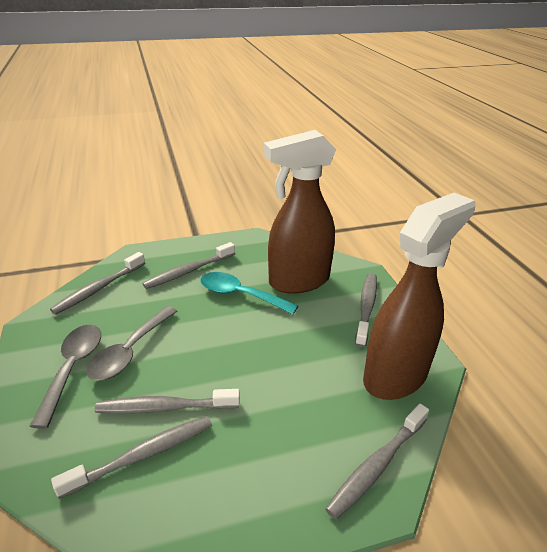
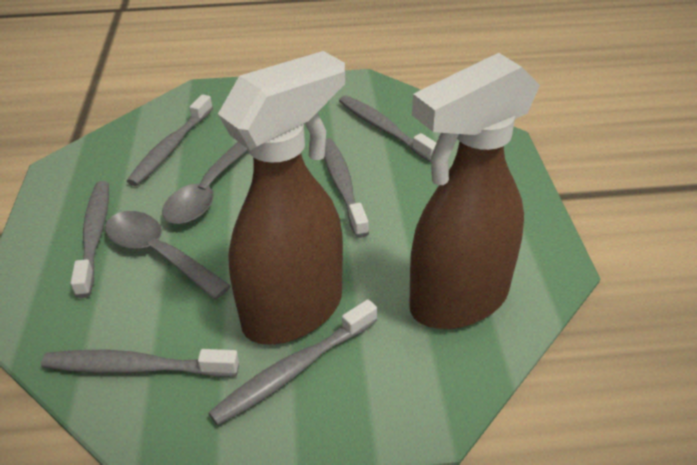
turquoise spoon: 1 -> 0

